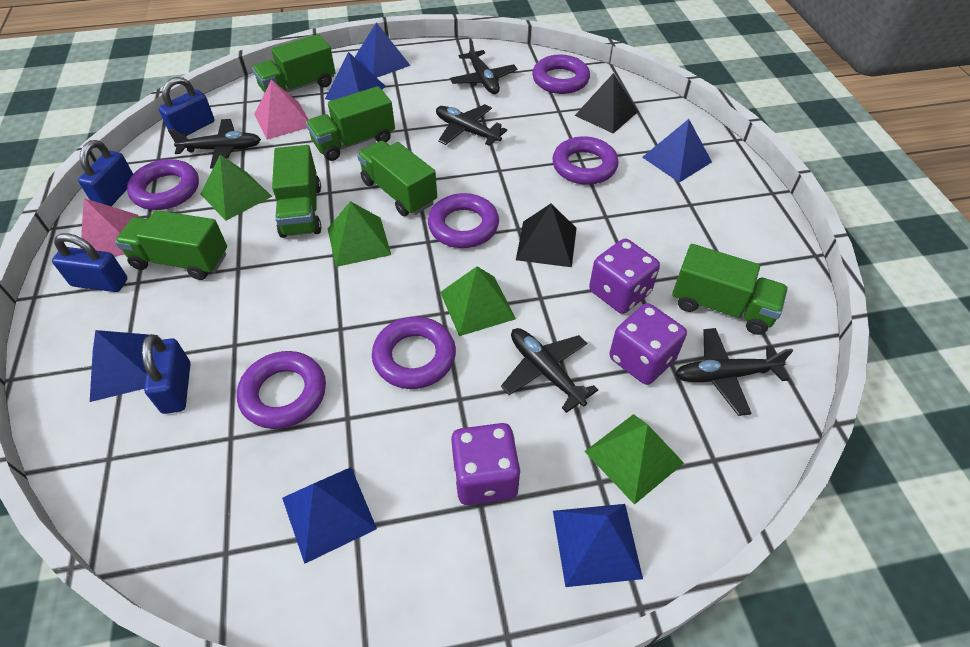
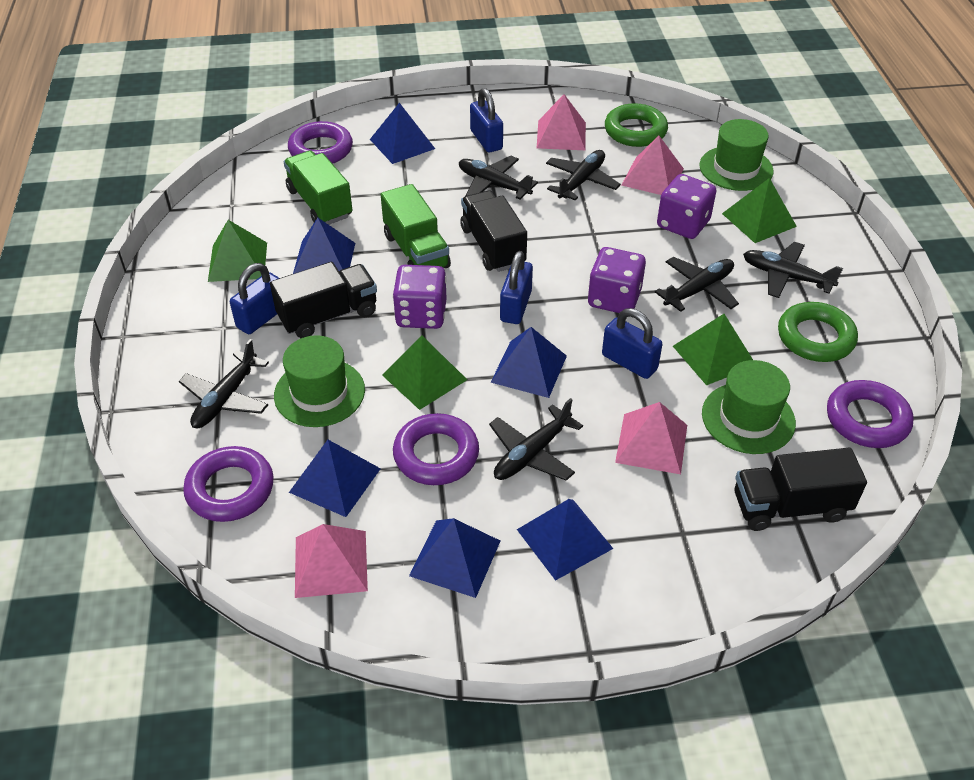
black plane: 5 -> 6
black pyramid: 2 -> 0
black truck: 0 -> 3
green hat: 0 -> 3
green ring: 0 -> 2
green truck: 6 -> 2
pink pyramid: 2 -> 4
purple ring: 6 -> 4

